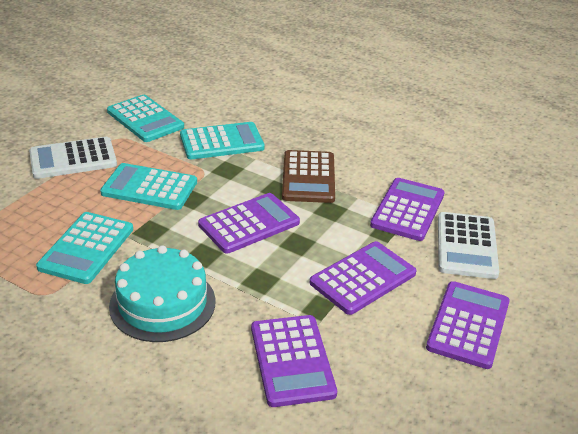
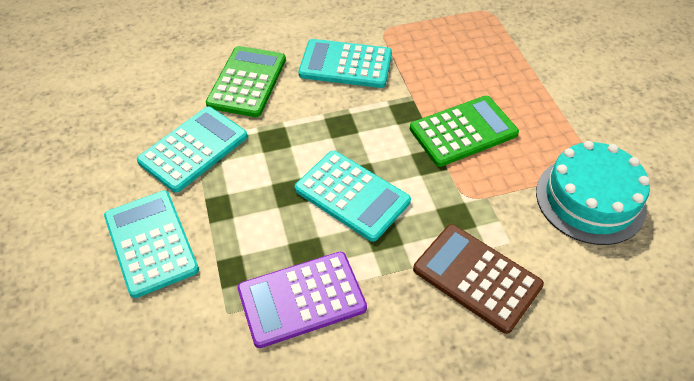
green calculator: 0 -> 2
purple calculator: 5 -> 1
white calculator: 2 -> 0

